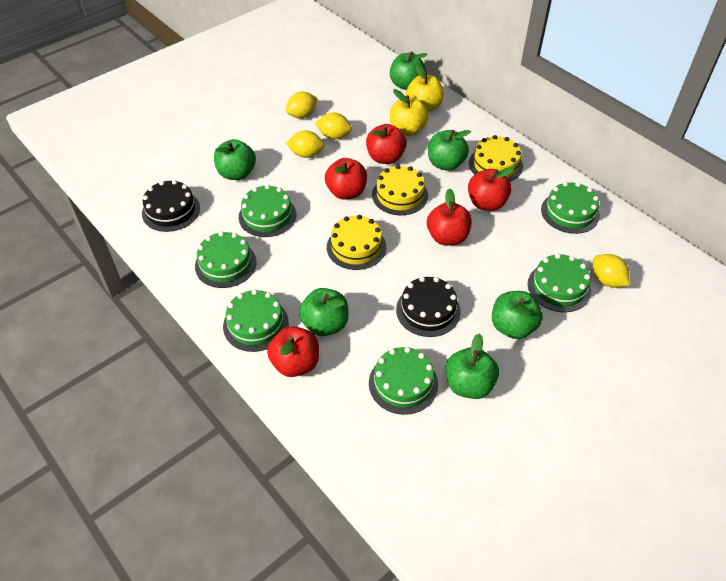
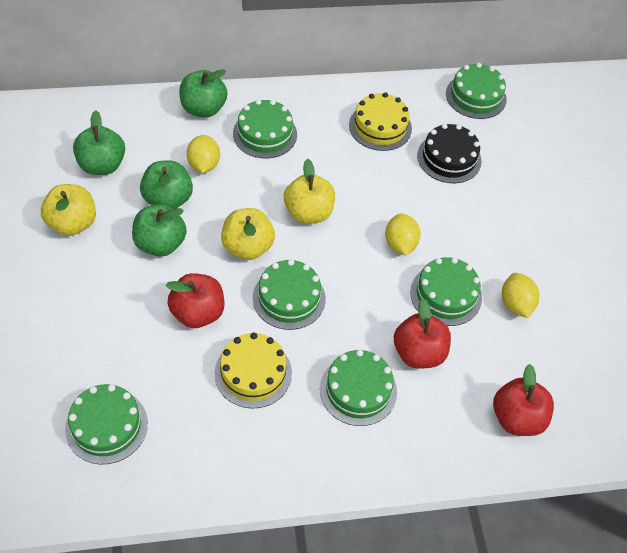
black cake: 2 -> 1
green apple: 6 -> 4
red apple: 5 -> 3
yellow apple: 2 -> 3
yellow cake: 3 -> 2
yellow lemon: 4 -> 3

